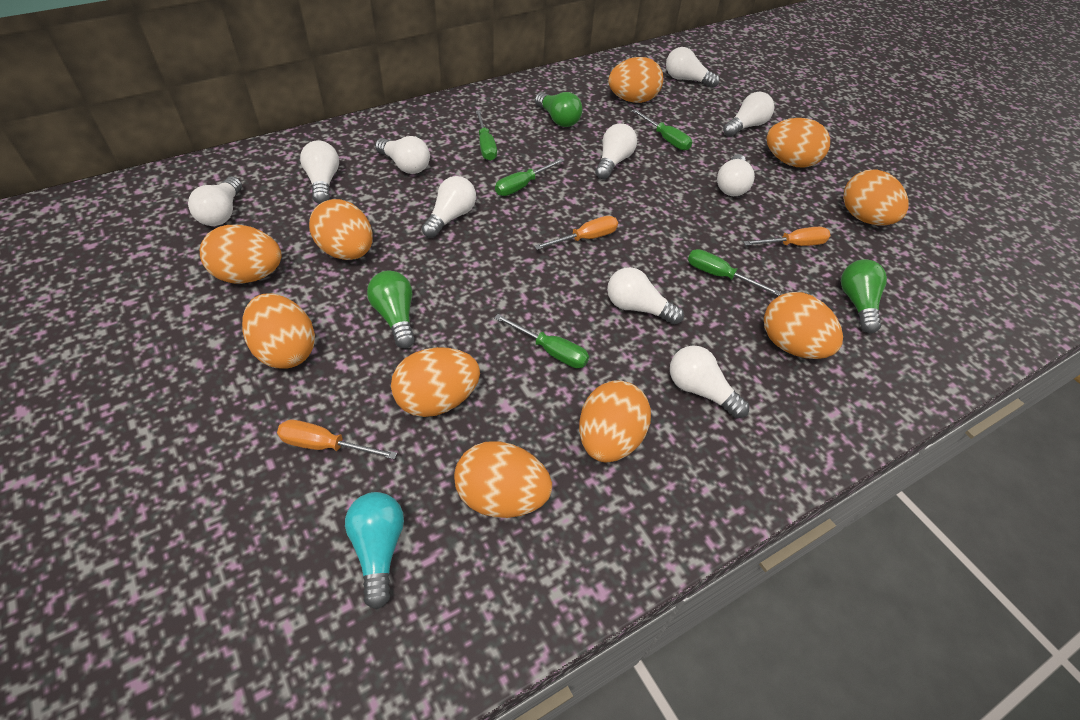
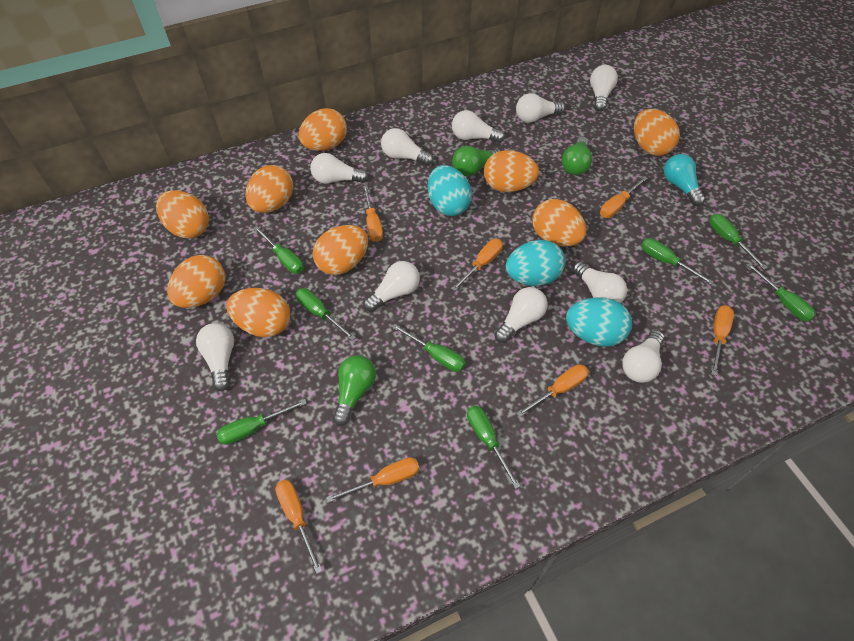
green screwdriver: 5 -> 8
orange egg: 10 -> 9
orange screwdriver: 3 -> 7
turquoise egg: 0 -> 3

